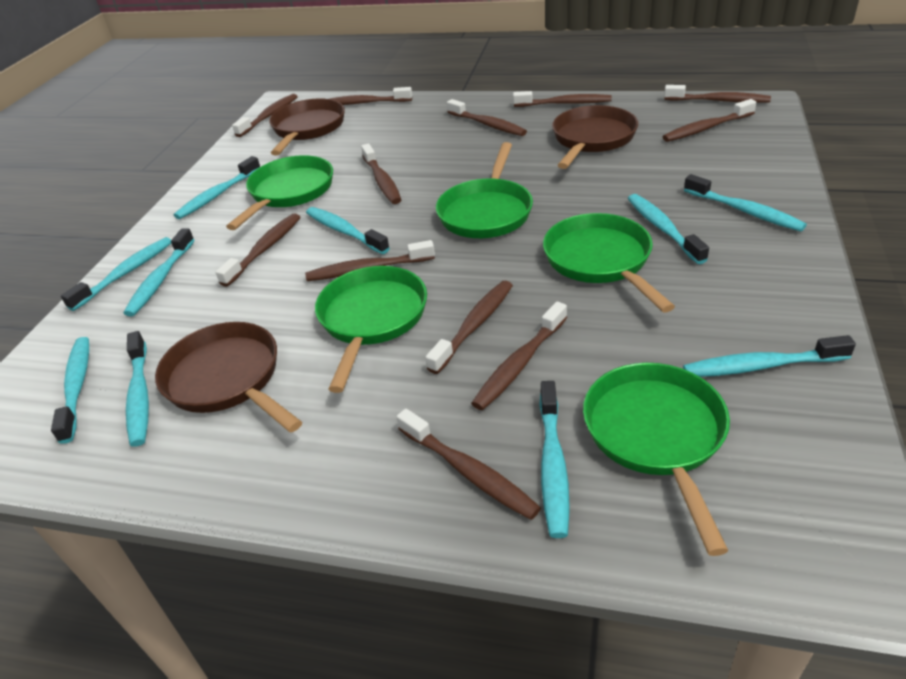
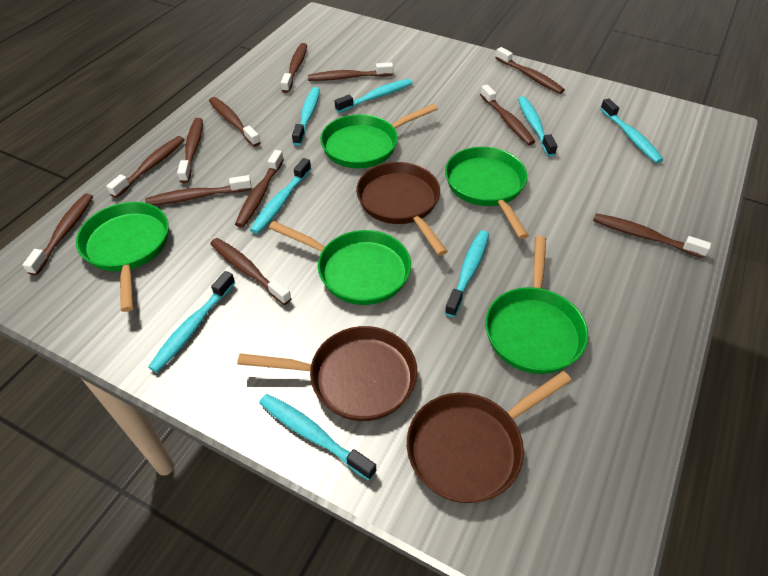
turquoise toothbrush: 10 -> 8

